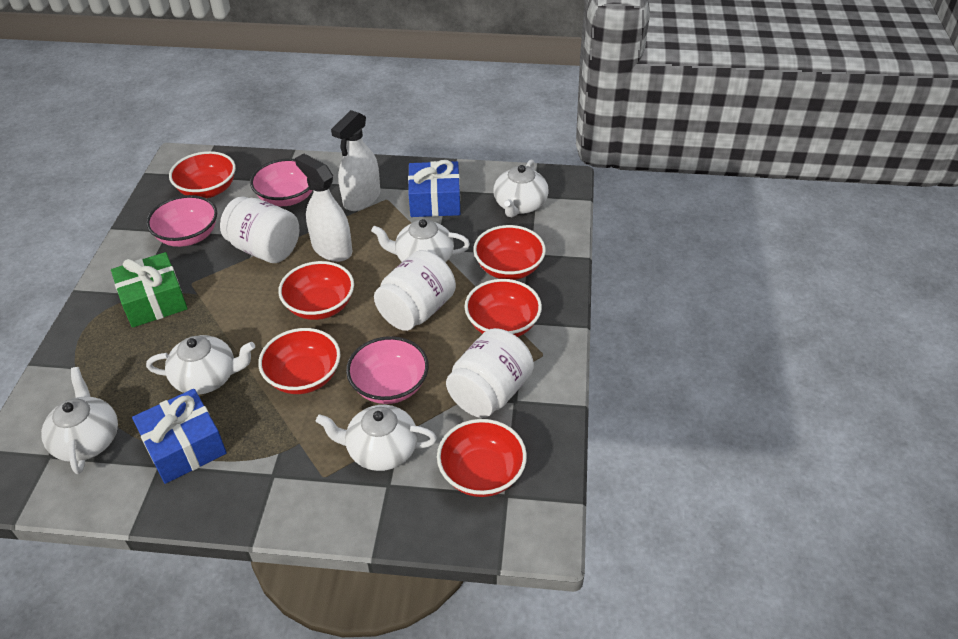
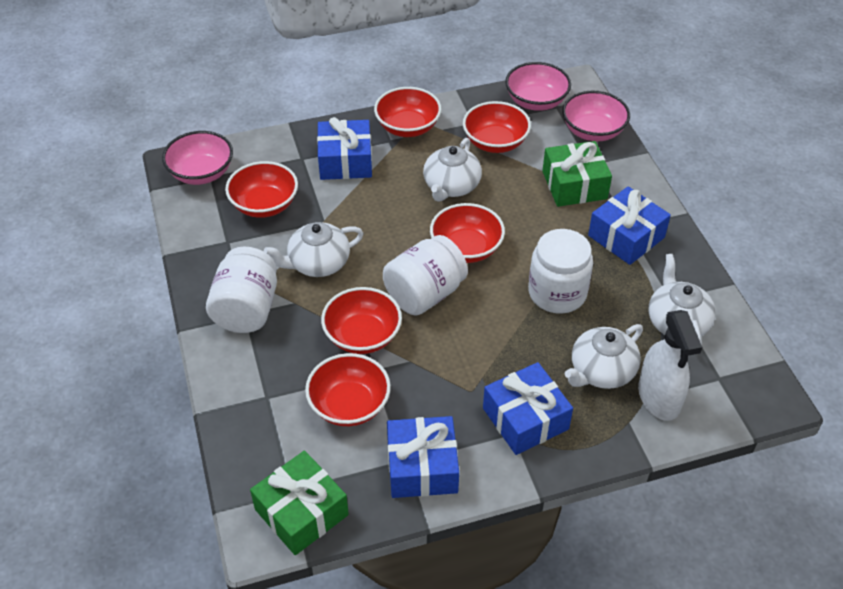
blue gift: 2 -> 4
green gift: 1 -> 2
white spray bottle: 2 -> 1
white teapot: 5 -> 4

